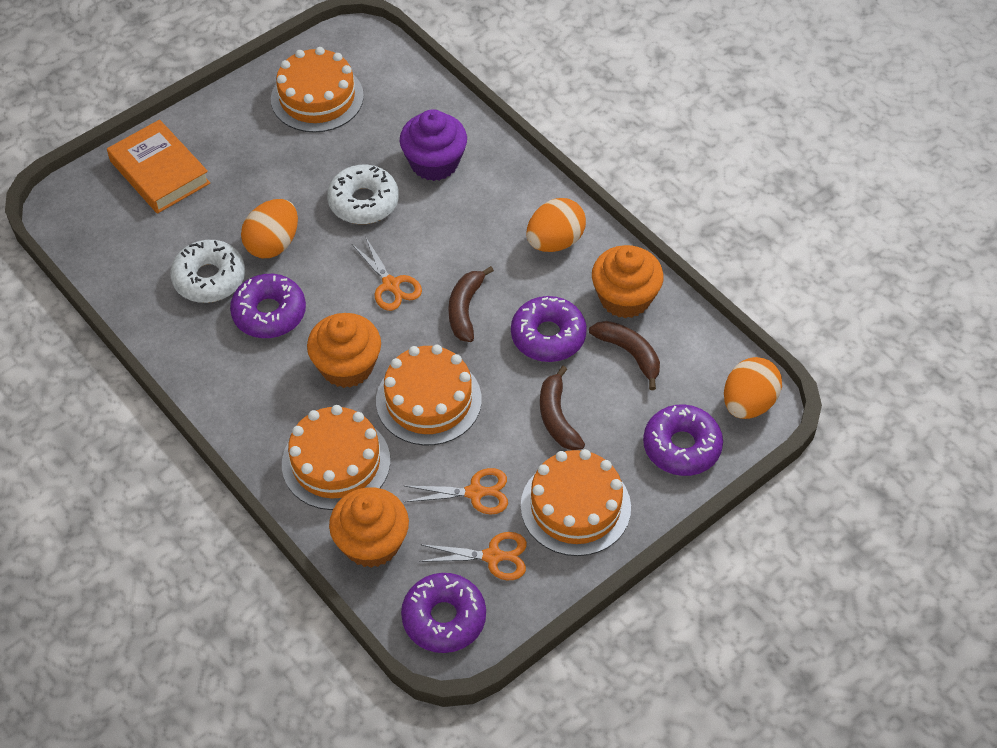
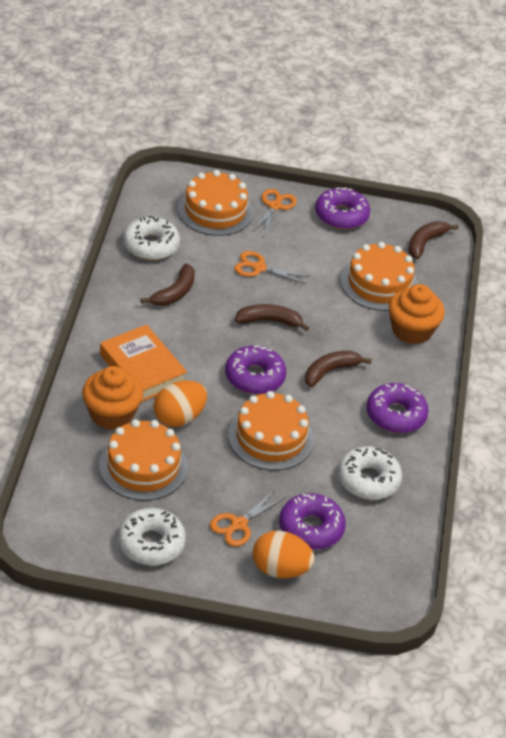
brown banana: 3 -> 4
orange cupcake: 3 -> 2
orange egg: 3 -> 2
purple cupcake: 1 -> 0
white donut: 2 -> 3

